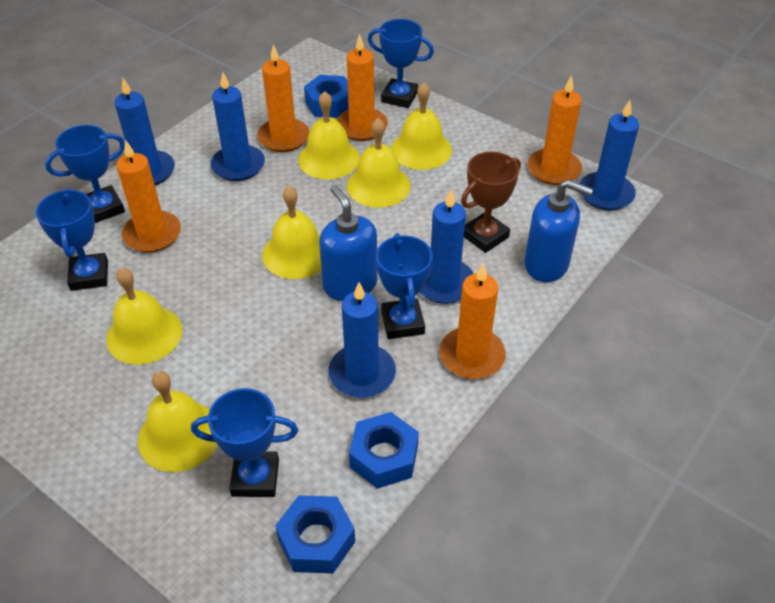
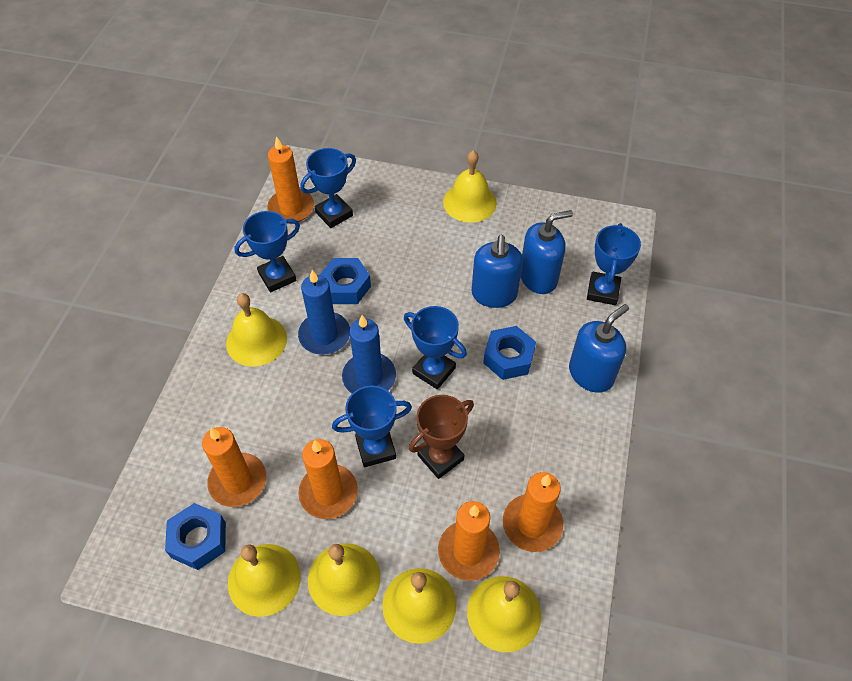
blue candle: 5 -> 2
blue soap dispenser: 2 -> 3

